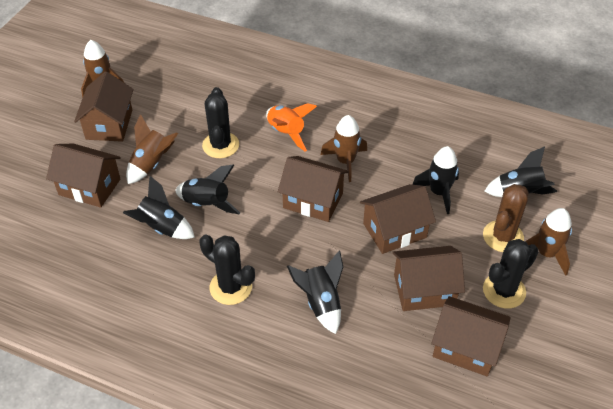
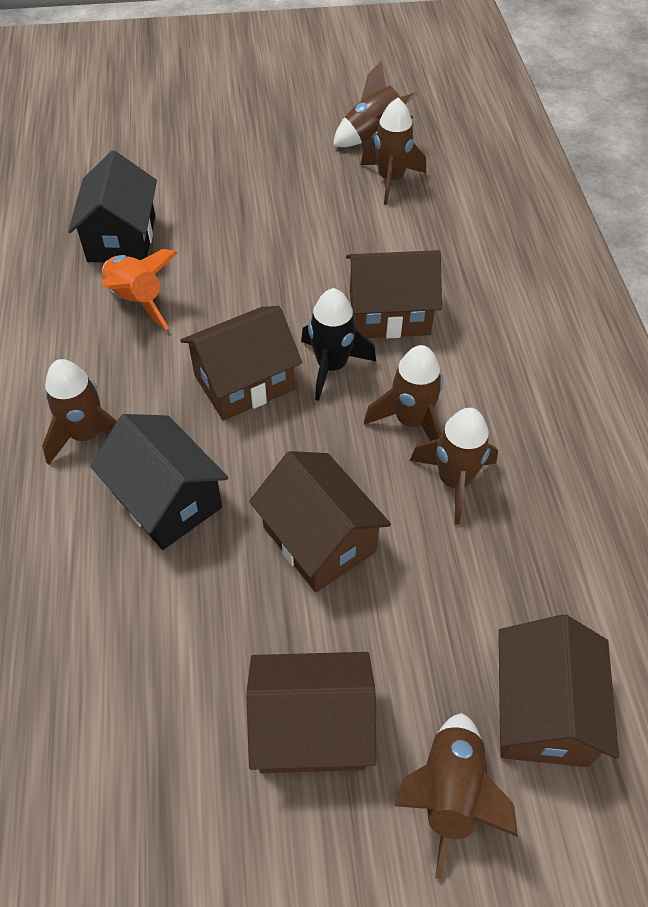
black cactus: 3 -> 0
black house: 0 -> 2
black rocket: 5 -> 1
brown cactus: 1 -> 0
brown house: 6 -> 5
brown rocket: 4 -> 6

